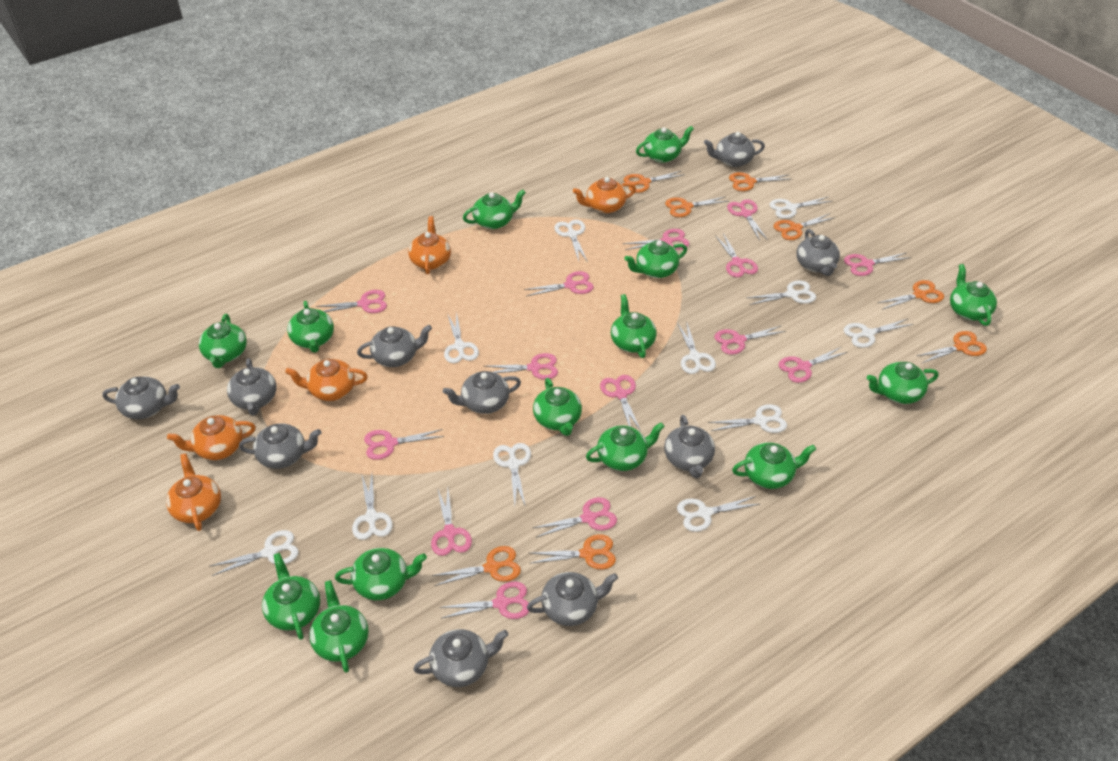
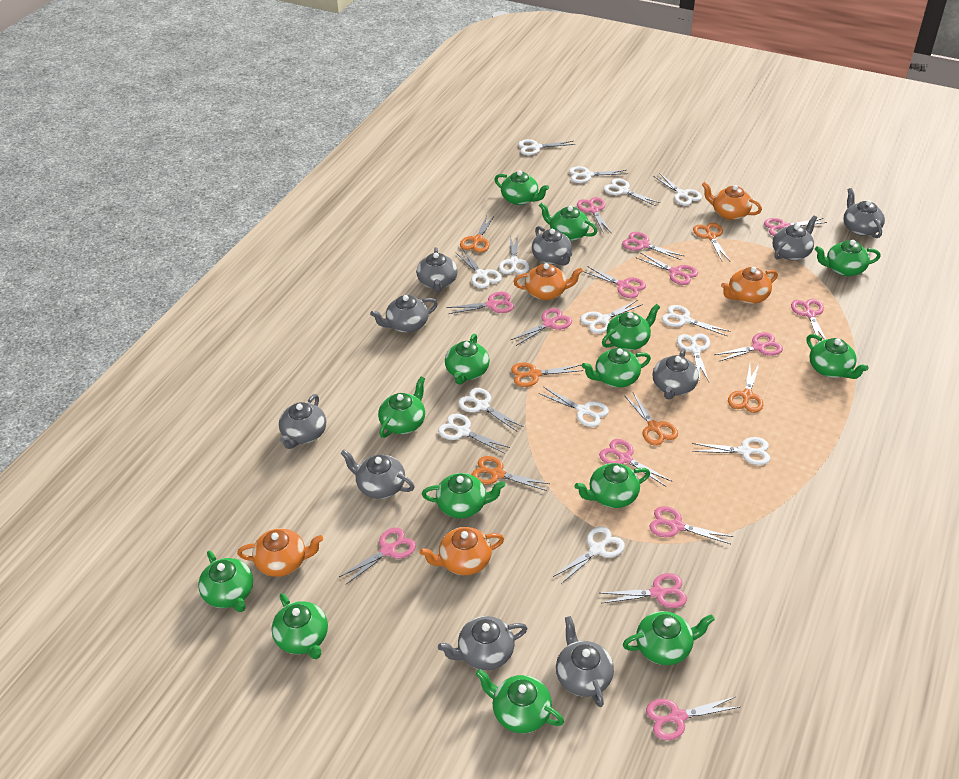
orange scissors: 8 -> 6
white scissors: 11 -> 14

